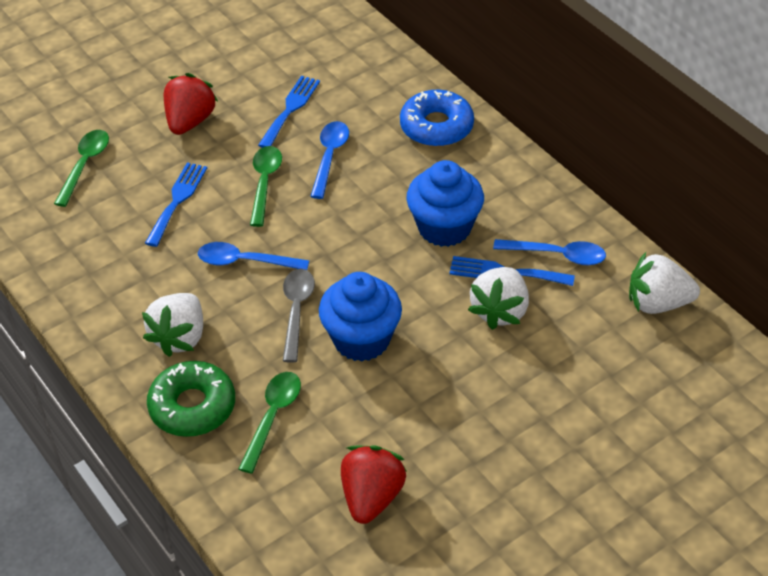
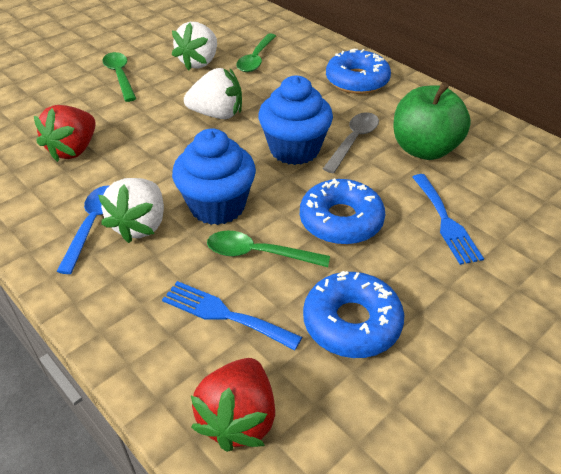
blue donut: 1 -> 3
blue fork: 3 -> 2
blue spoon: 3 -> 1
green apple: 0 -> 1
green donut: 1 -> 0

